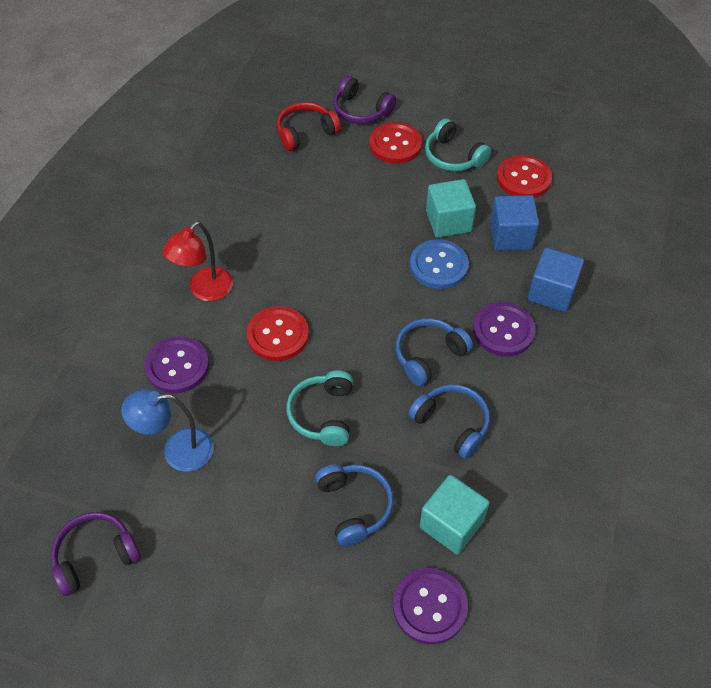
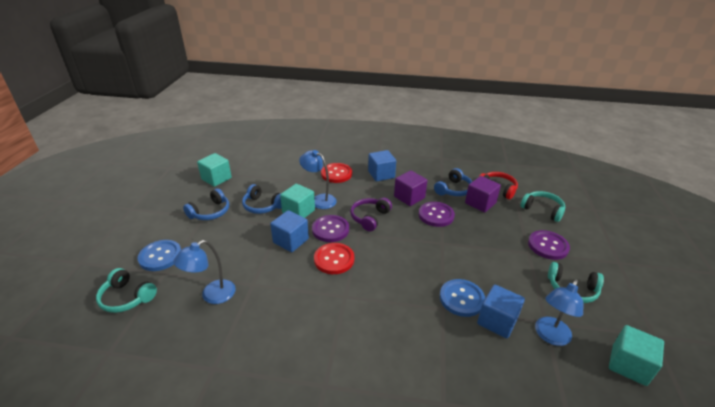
blue button: 1 -> 2
blue cube: 2 -> 3
blue lamp: 1 -> 3
purple cube: 0 -> 2
purple headphones: 2 -> 1
red button: 3 -> 2
red lamp: 1 -> 0
turquoise cube: 2 -> 3
turquoise headphones: 2 -> 3

